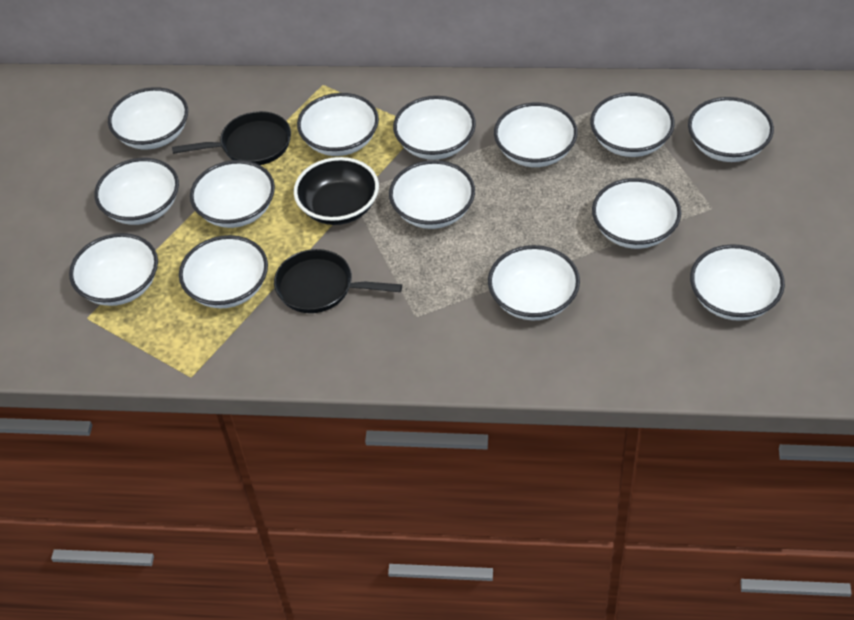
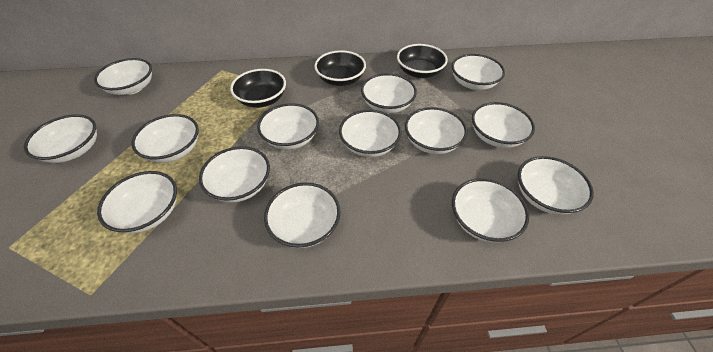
black bowl: 1 -> 3
black pan: 2 -> 0

